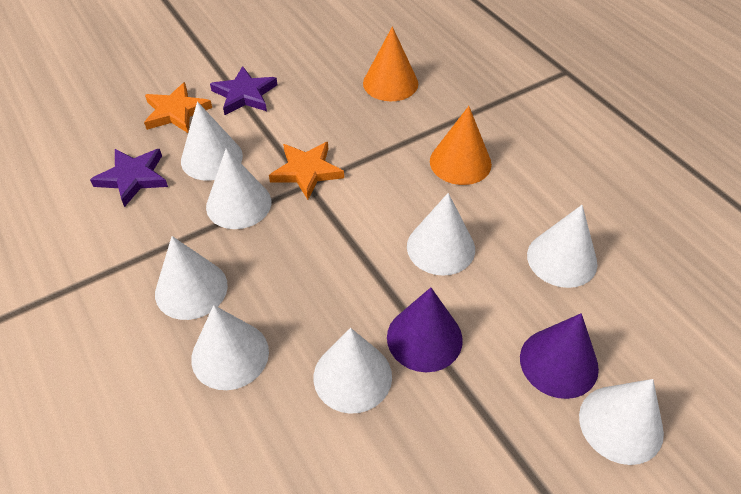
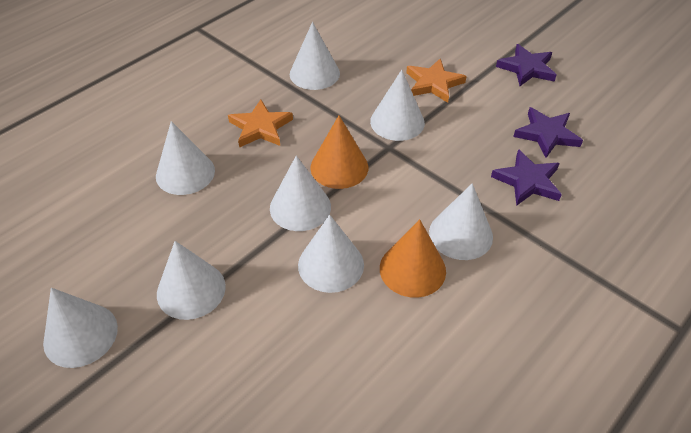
purple cone: 2 -> 0
purple star: 2 -> 3

